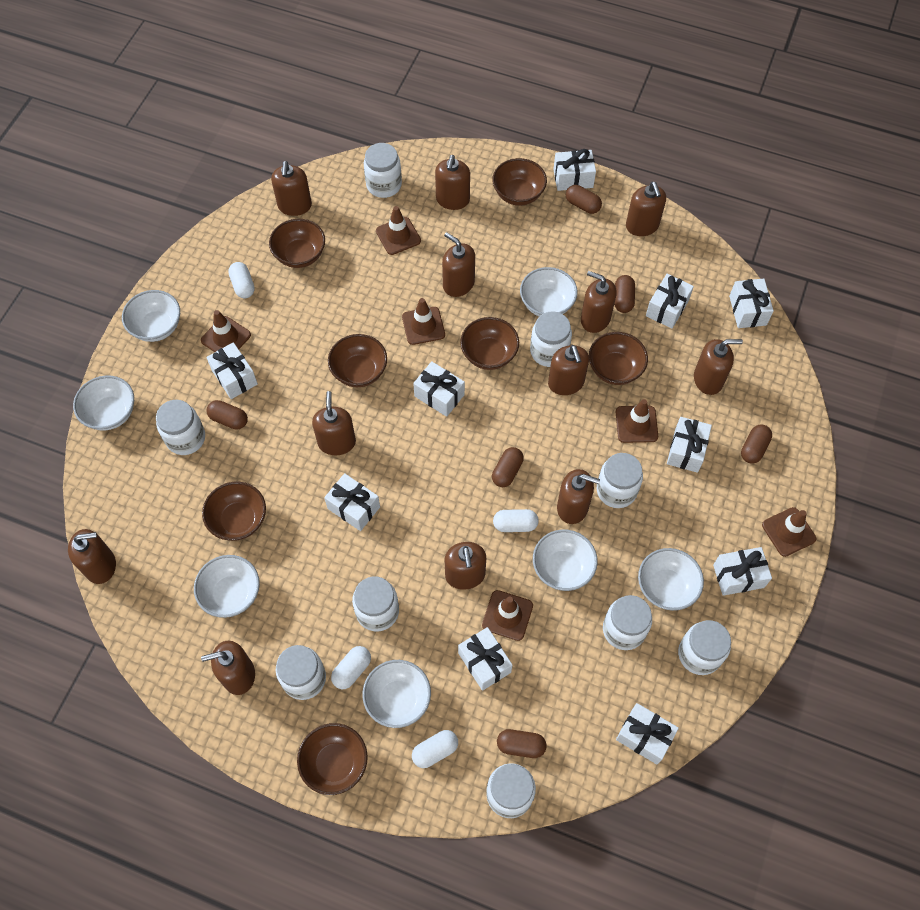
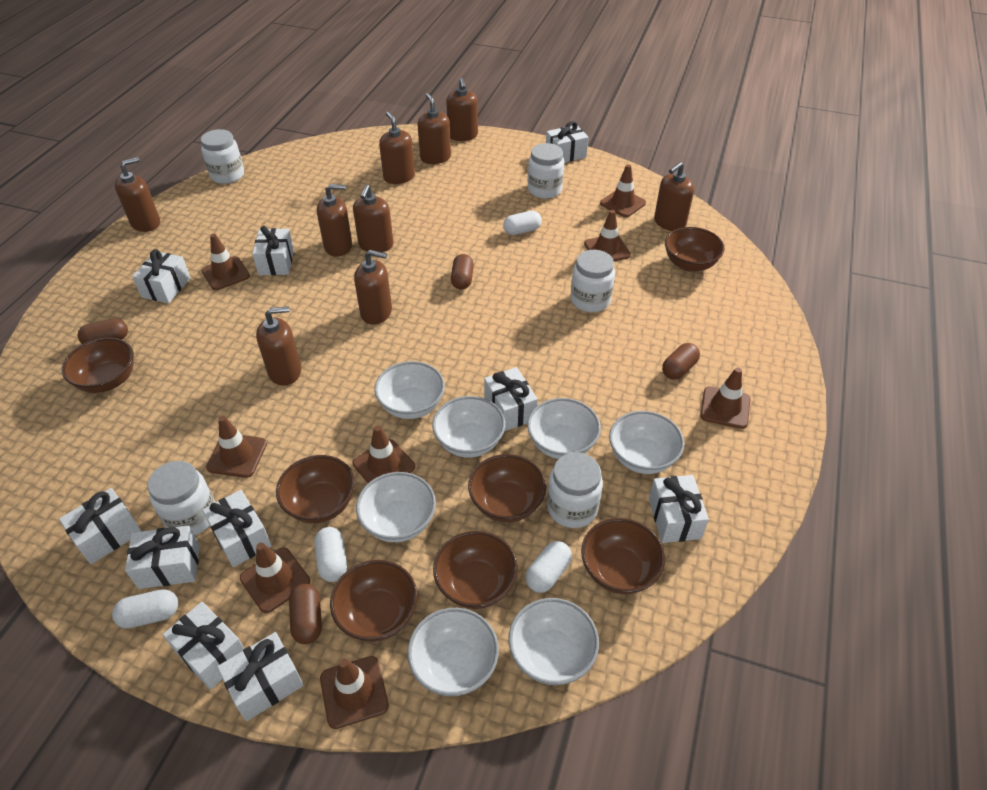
brown capsule: 6 -> 4
brown soap dispenser: 12 -> 9
brown traffic cone: 6 -> 8
white jar: 9 -> 5

